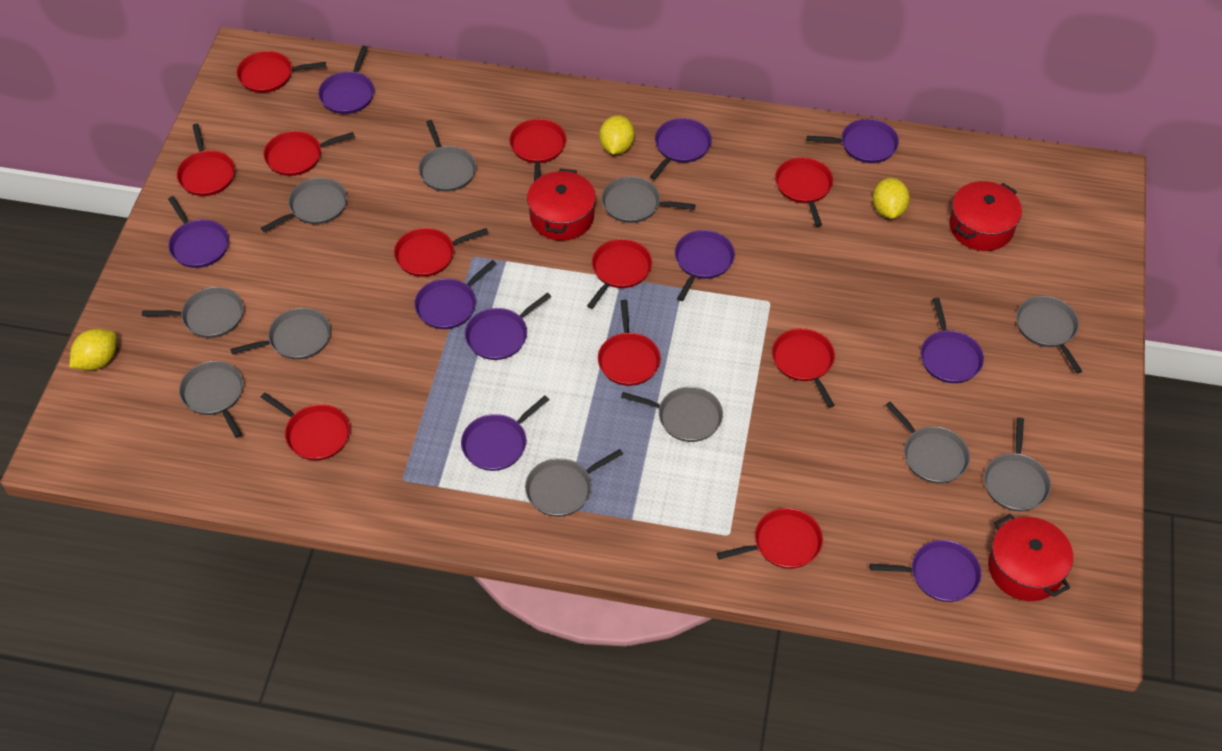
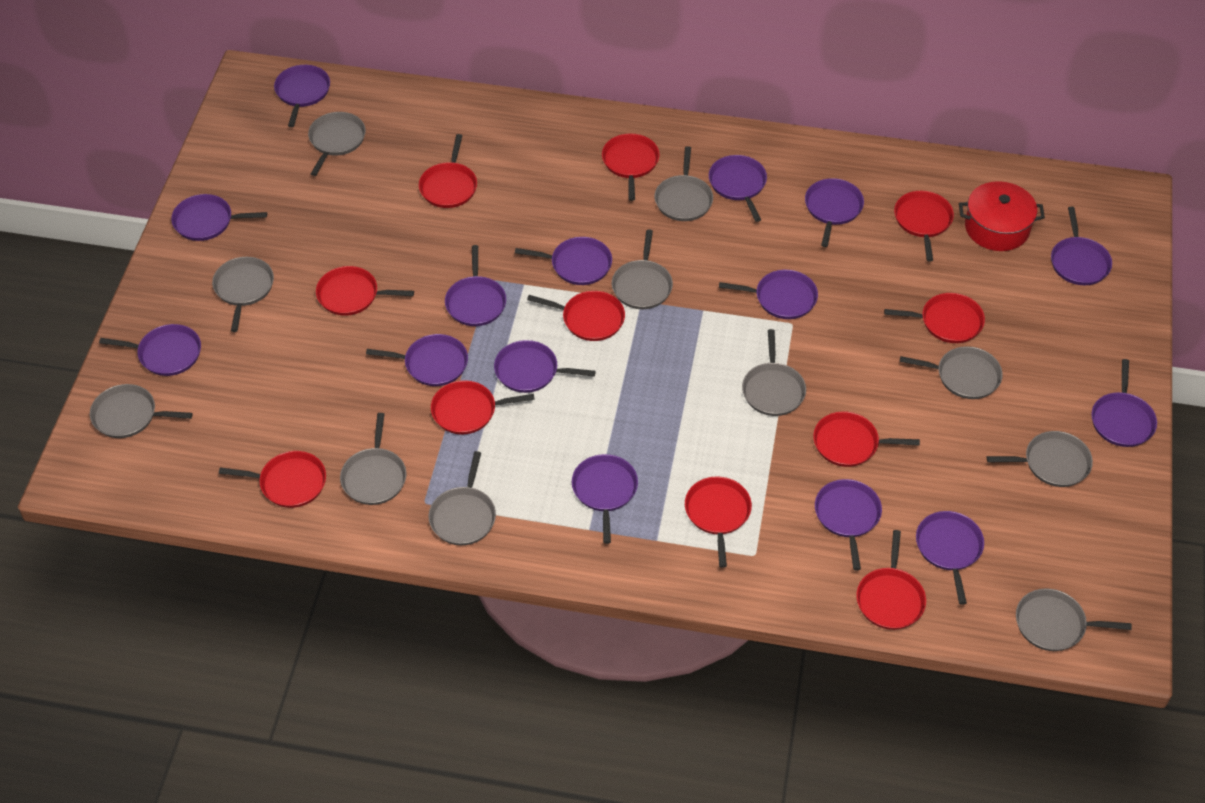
purple pan: 10 -> 15
red pot: 3 -> 1
yellow lemon: 3 -> 0

